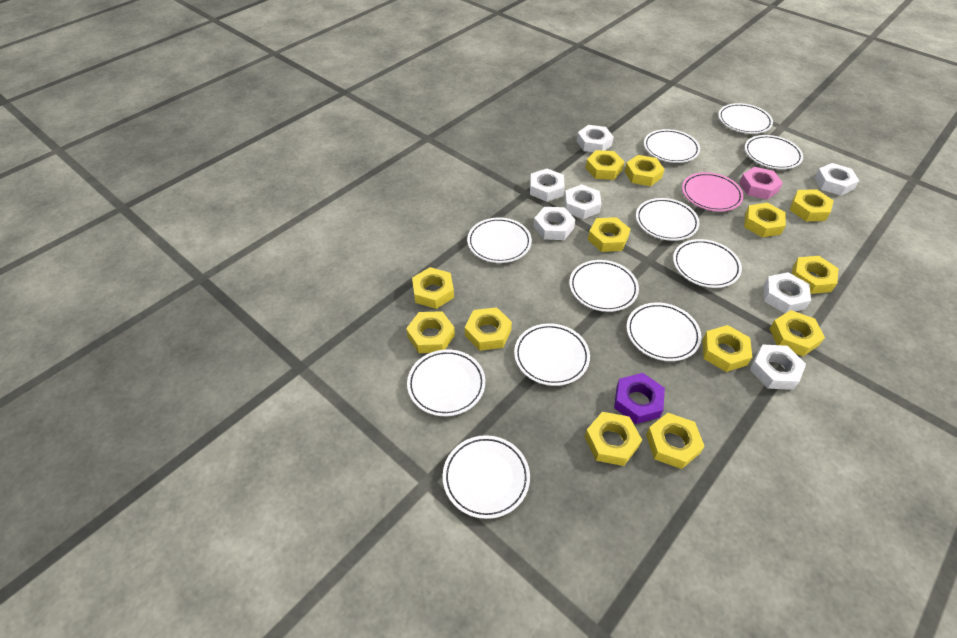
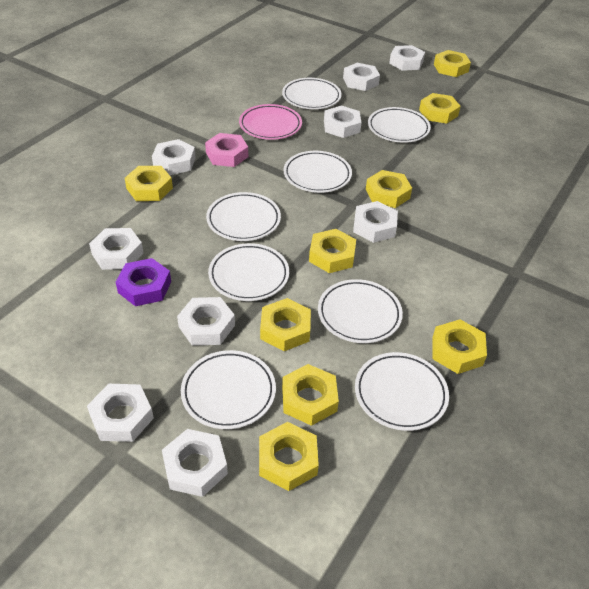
white nut: 7 -> 9
white plate: 11 -> 8
yellow nut: 13 -> 9

